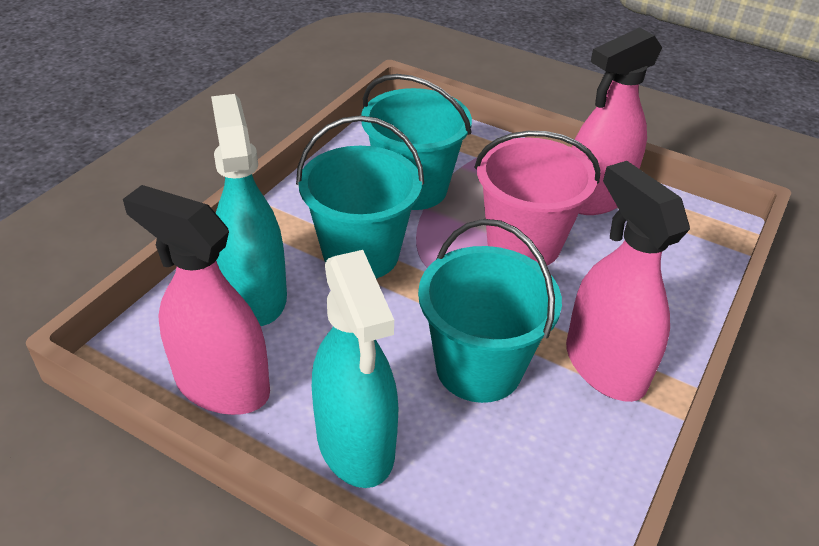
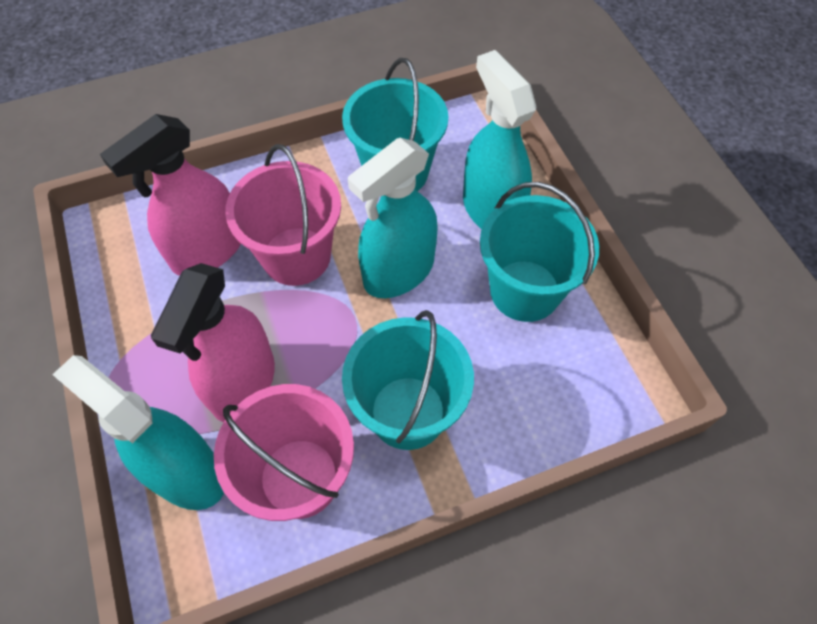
pink bucket: 1 -> 2
pink spray bottle: 3 -> 2
turquoise spray bottle: 2 -> 3

